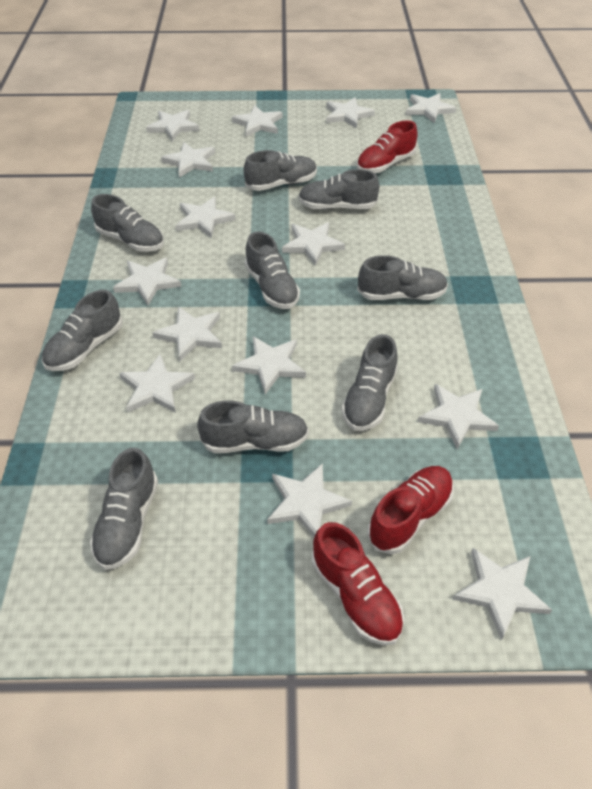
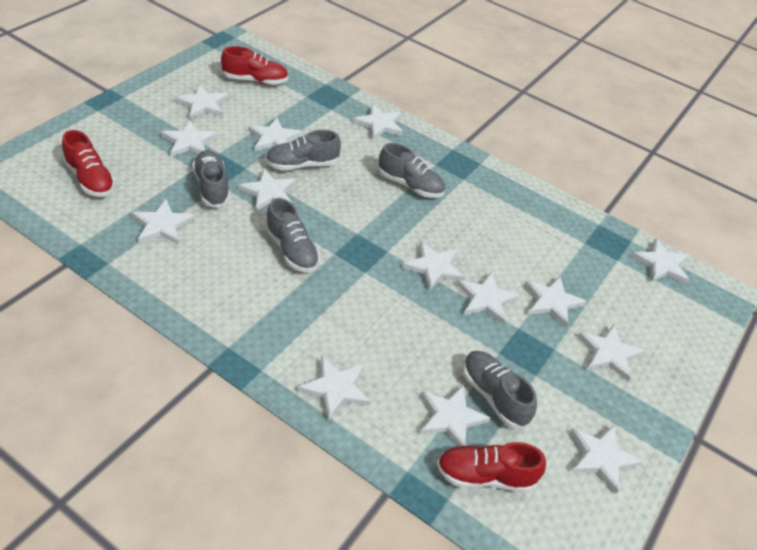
grey shoe: 9 -> 5

